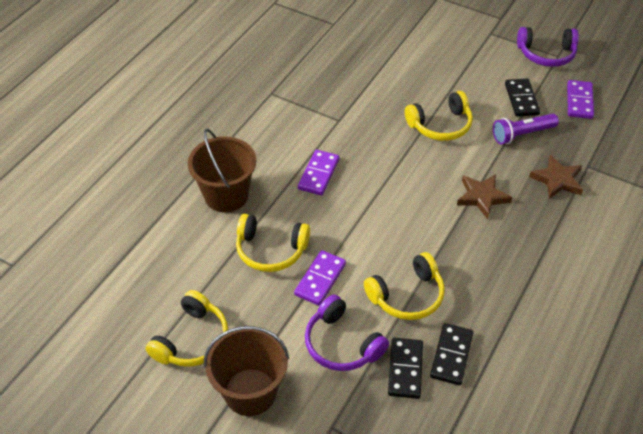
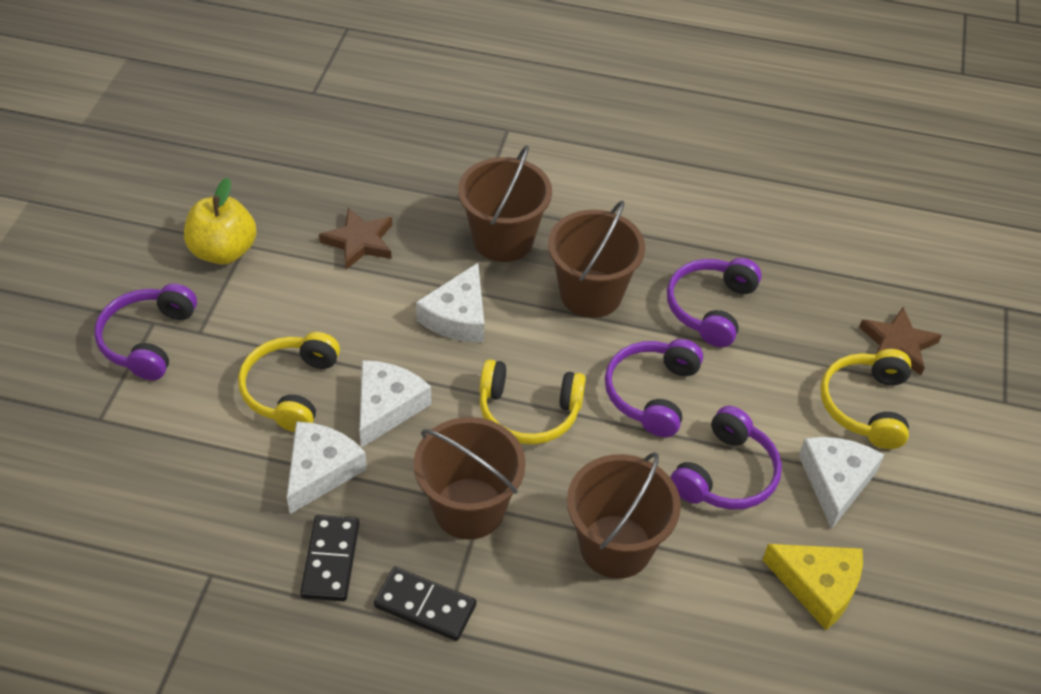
black domino: 3 -> 2
brown bucket: 2 -> 4
purple domino: 3 -> 0
purple flashlight: 1 -> 0
purple headphones: 2 -> 4
white cheese: 0 -> 4
yellow apple: 0 -> 1
yellow cheese: 0 -> 1
yellow headphones: 4 -> 3

